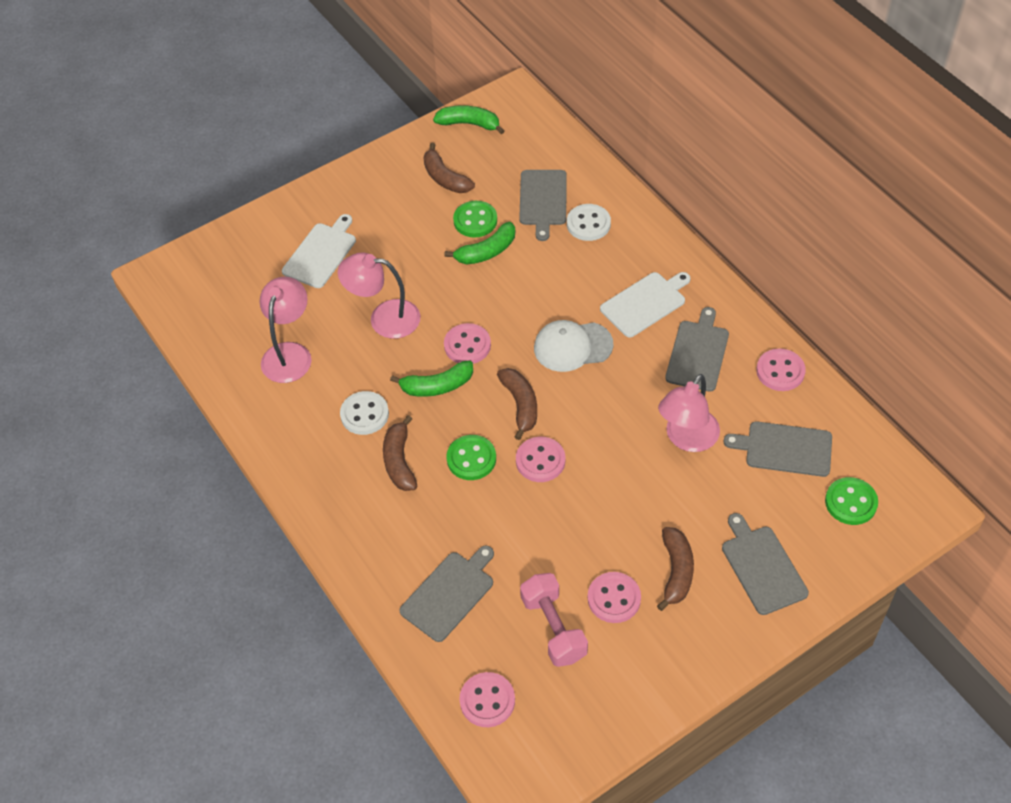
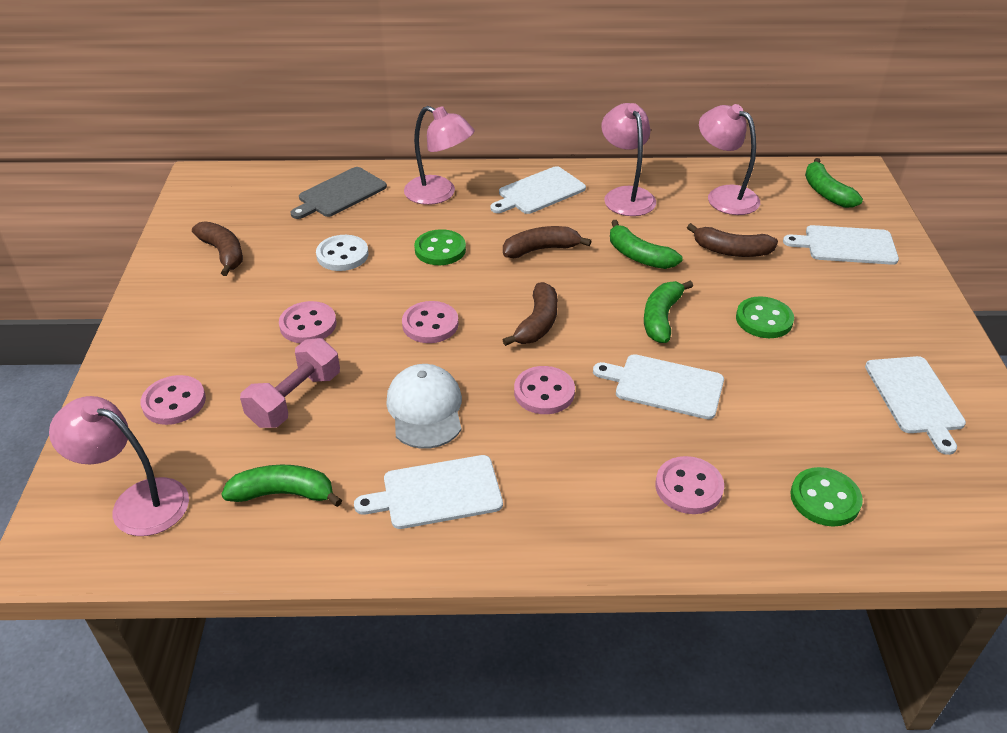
green banana: 3 -> 4
grey cutting board: 5 -> 1
pink lamp: 3 -> 4
white button: 2 -> 1
white cutting board: 2 -> 5

